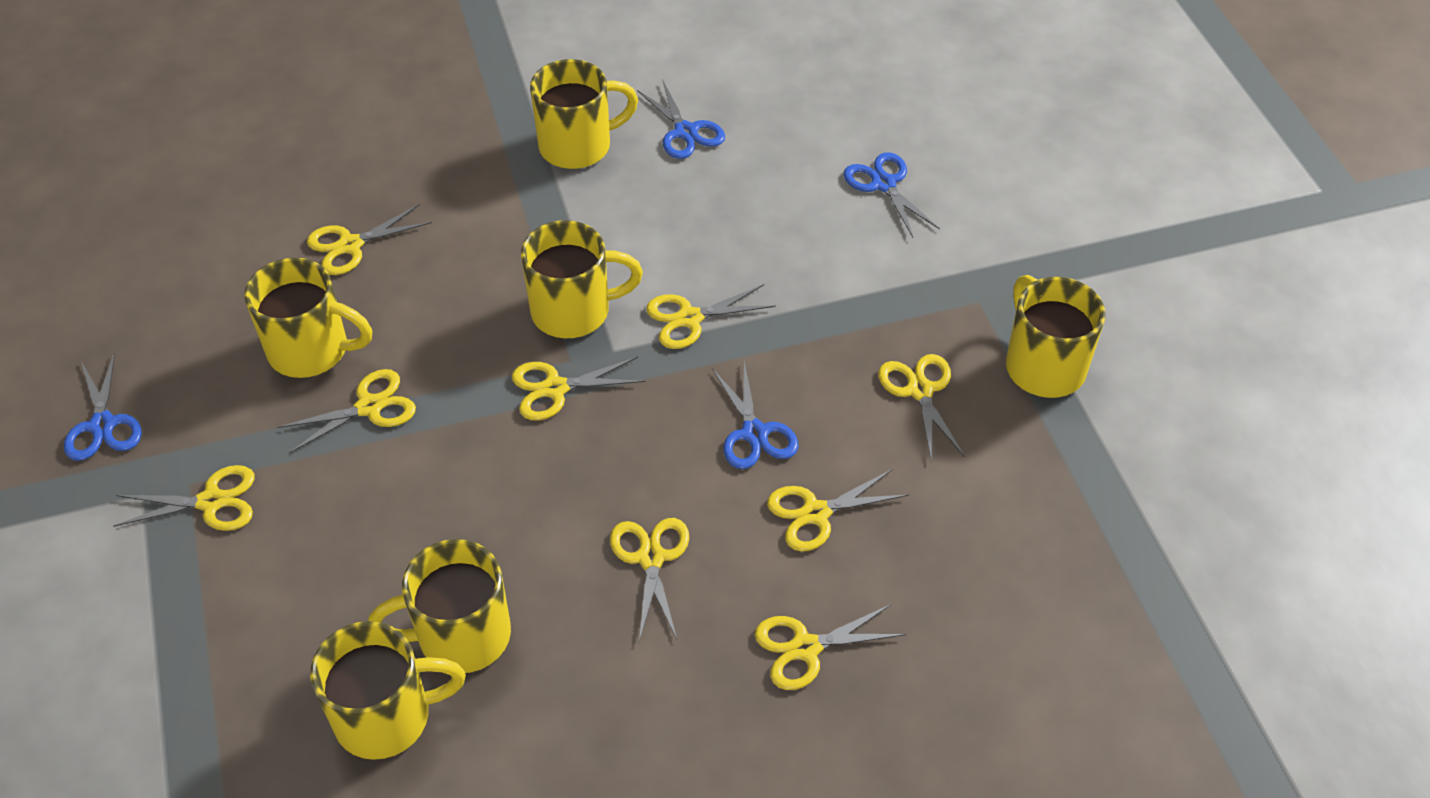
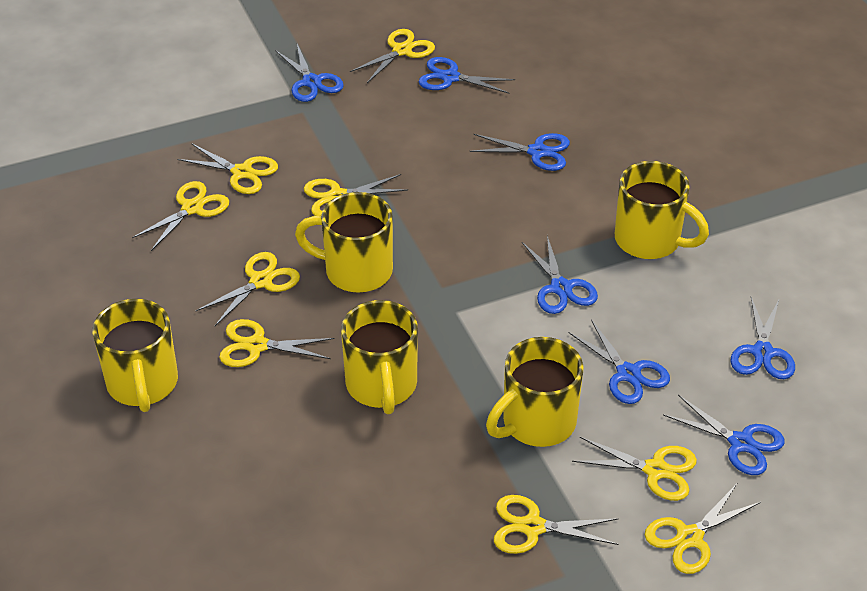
blue scissors: 4 -> 7
yellow mug: 6 -> 5

